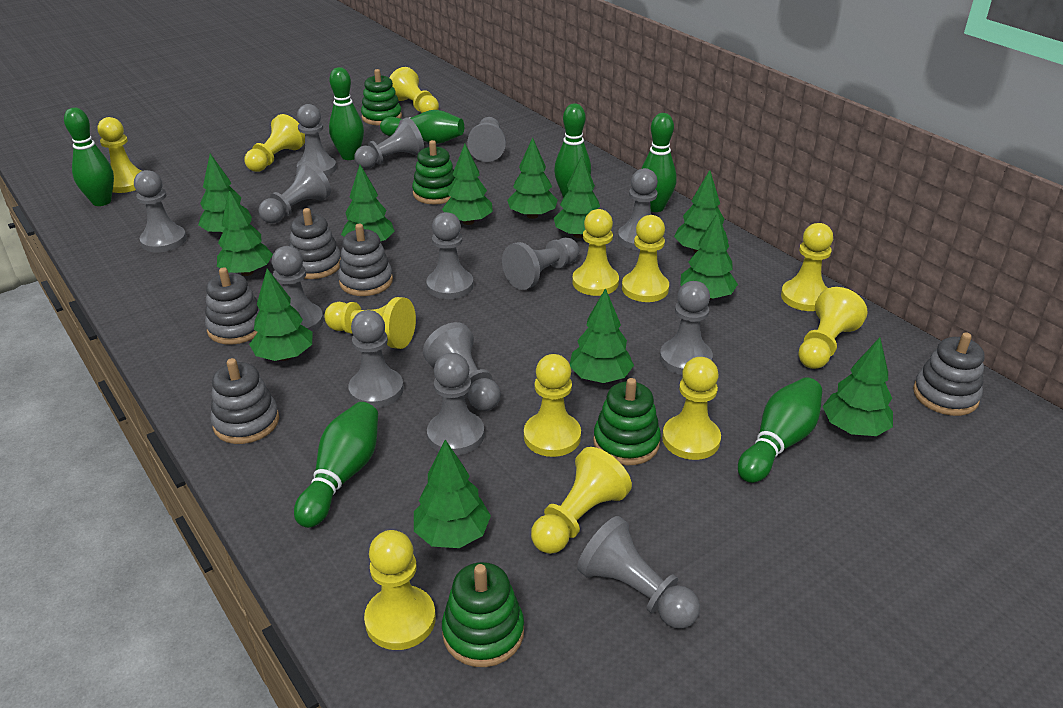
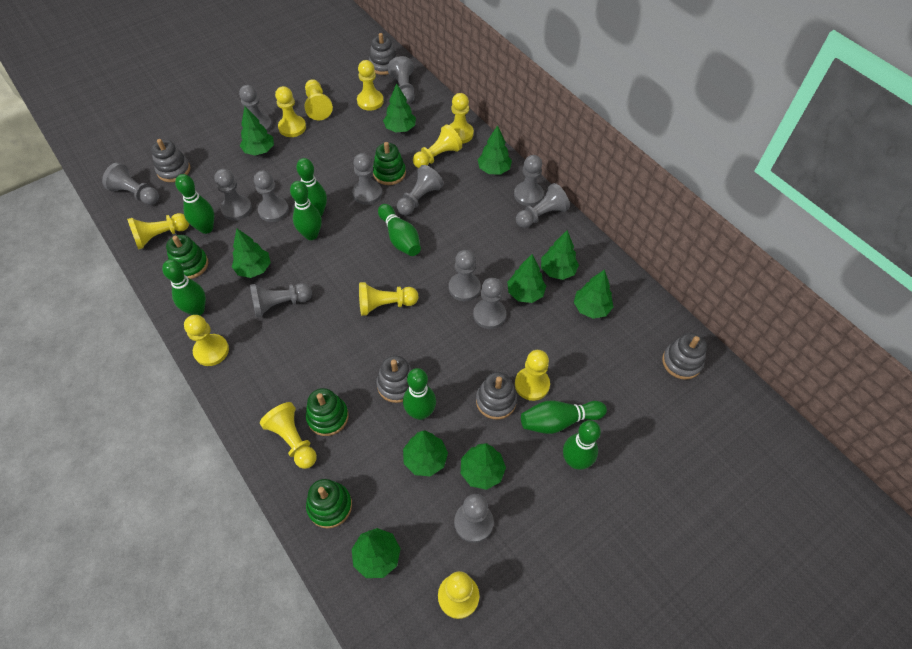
green bowling pin: 7 -> 8
green tree: 12 -> 10
grey pawn: 14 -> 13
yellow pawn: 12 -> 11

